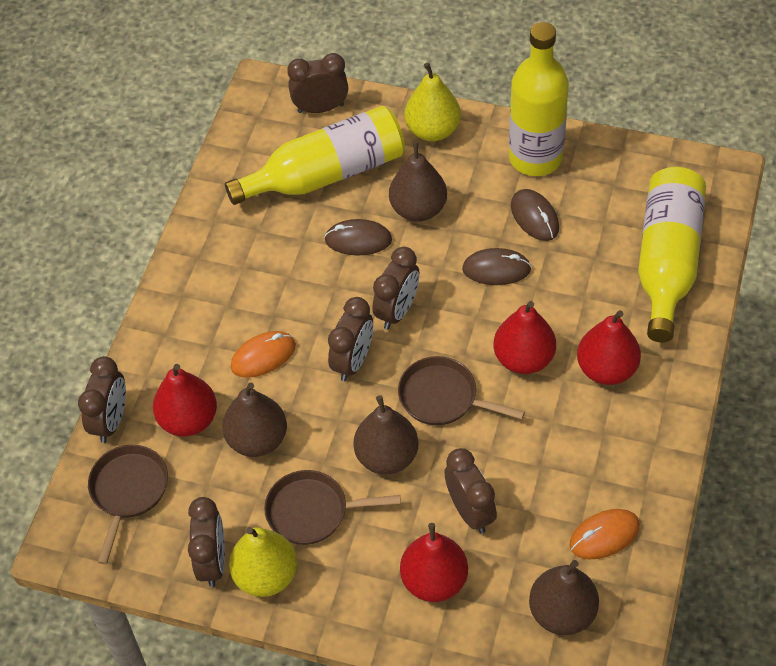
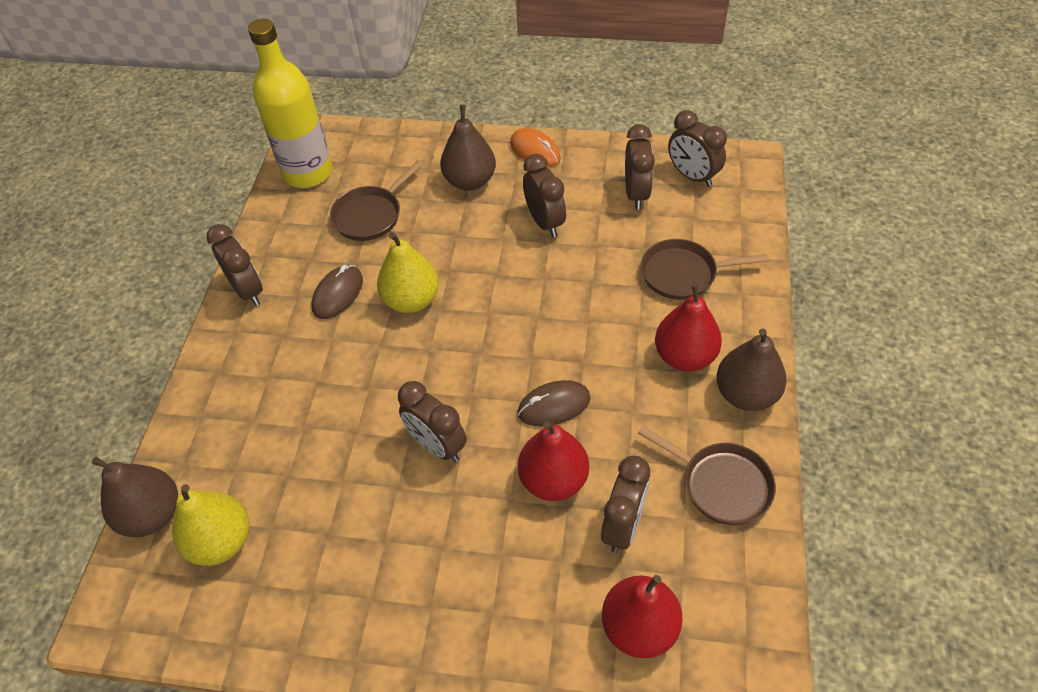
brown mouse: 3 -> 2
brown pear: 4 -> 3
orange mouse: 2 -> 1
red pear: 4 -> 3
yellow bottle: 3 -> 1

